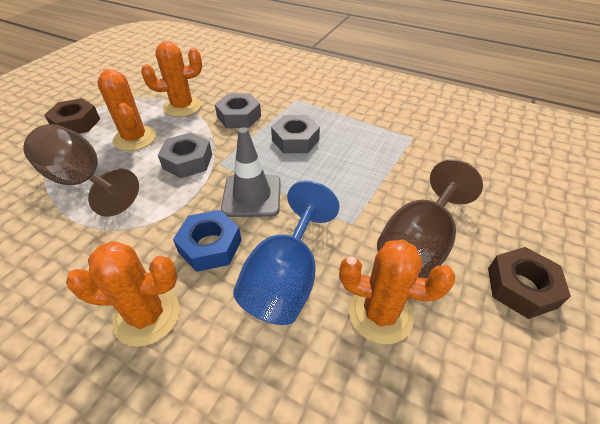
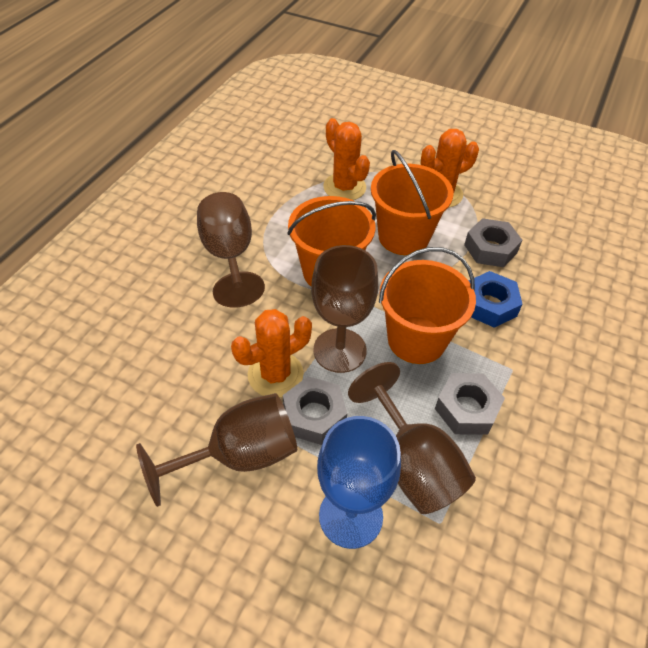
brown goblet: 2 -> 4
brown nut: 2 -> 0
grey traffic cone: 1 -> 0
orange bucket: 0 -> 3
orange cactus: 4 -> 3

